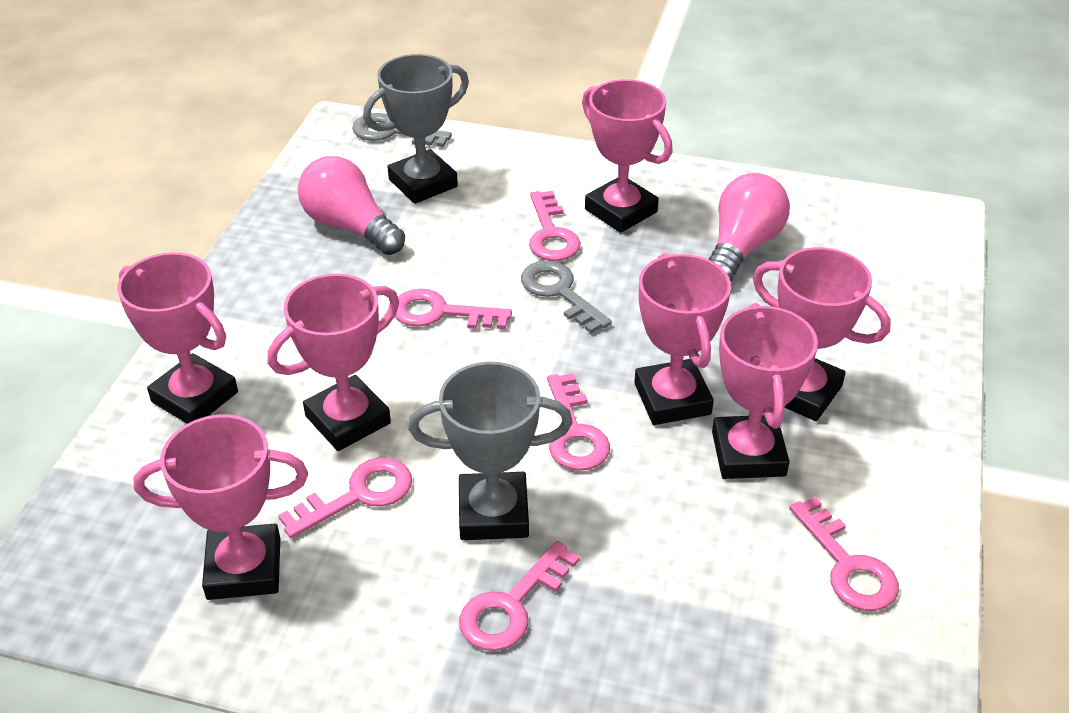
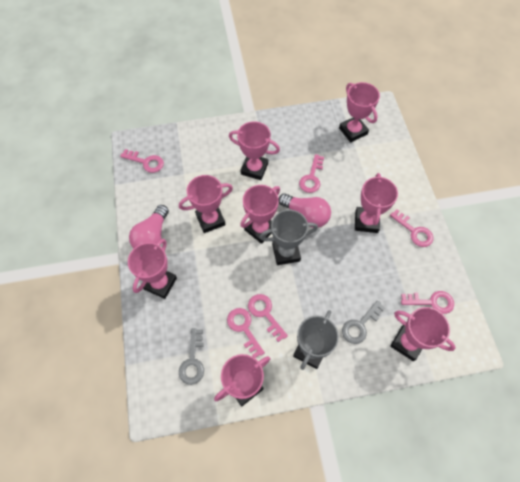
pink trophy: 7 -> 8

